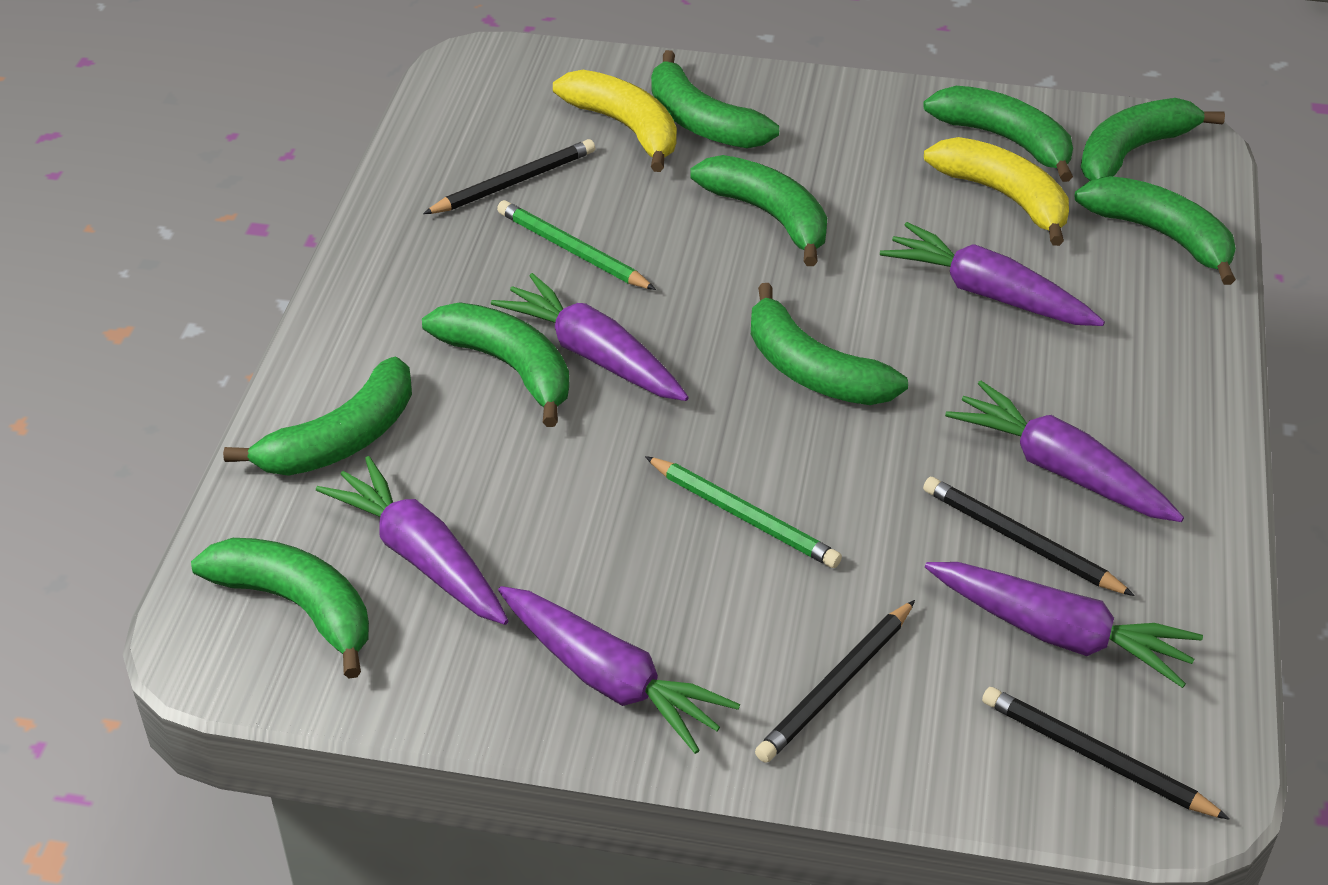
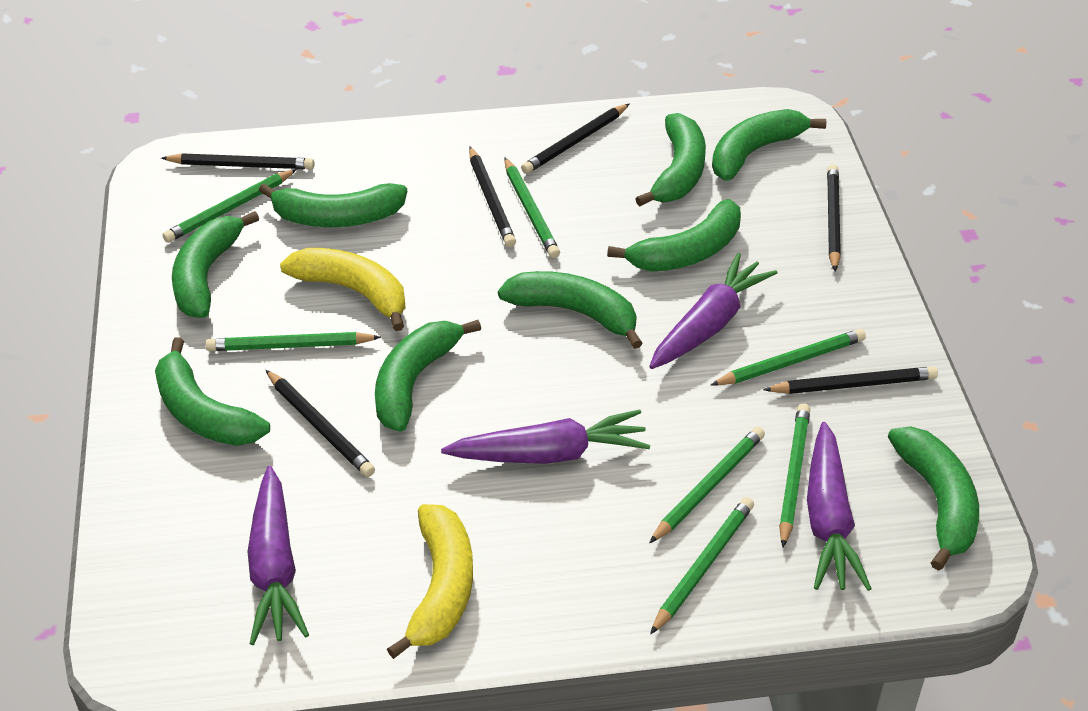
black pencil: 4 -> 6
green pencil: 2 -> 7
purple carrot: 6 -> 4

